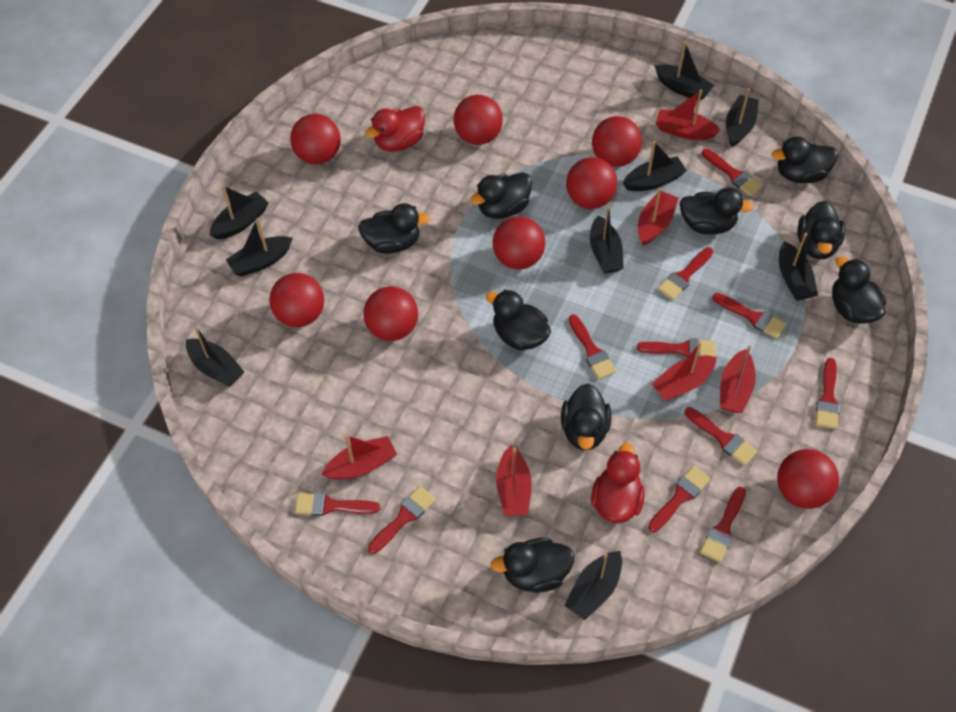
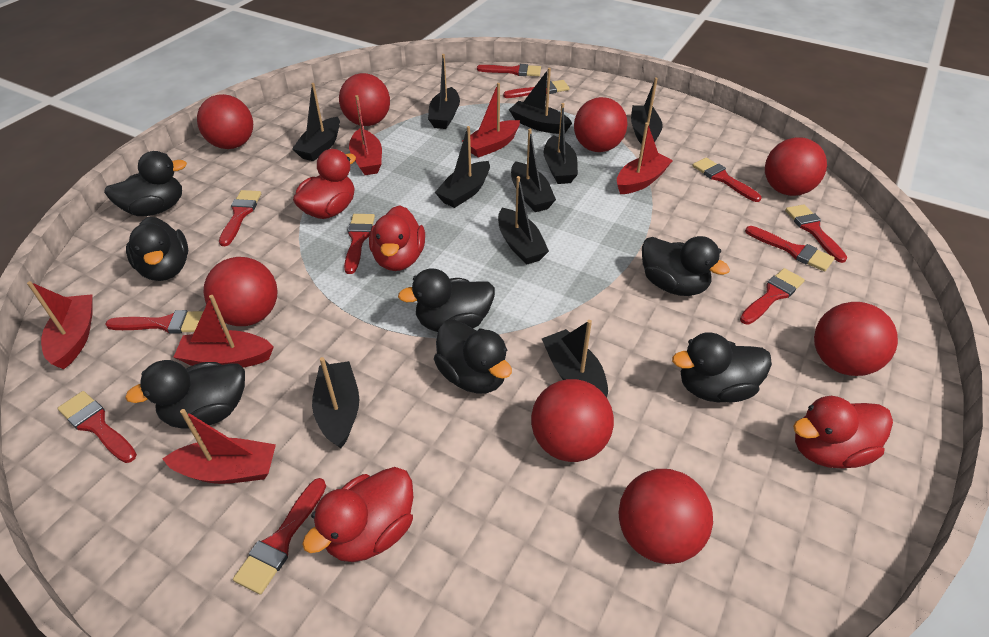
black boat: 9 -> 10
black duck: 9 -> 7
red duck: 2 -> 4

